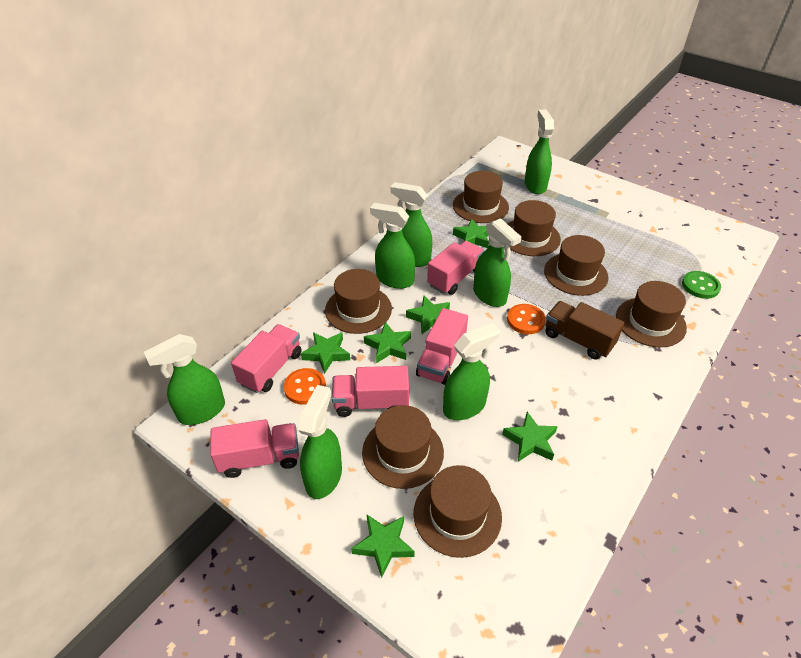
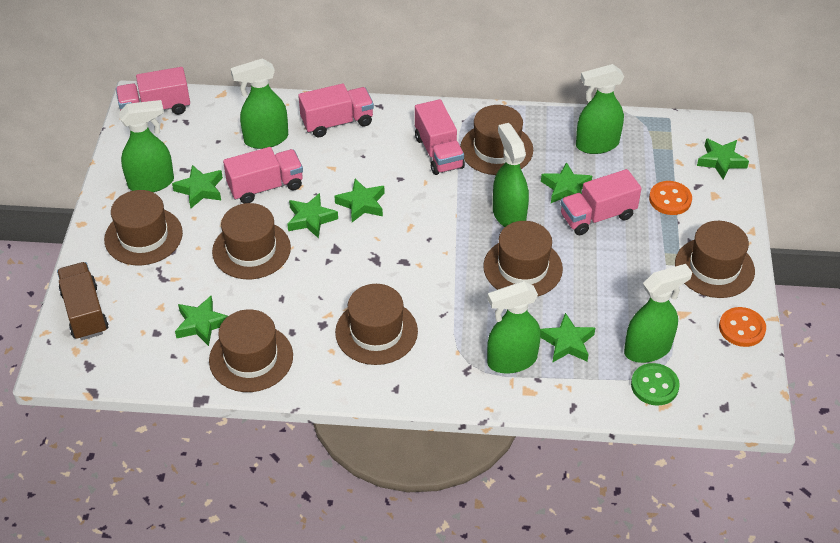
green spray bottle: 7 -> 6
green star: 6 -> 7

